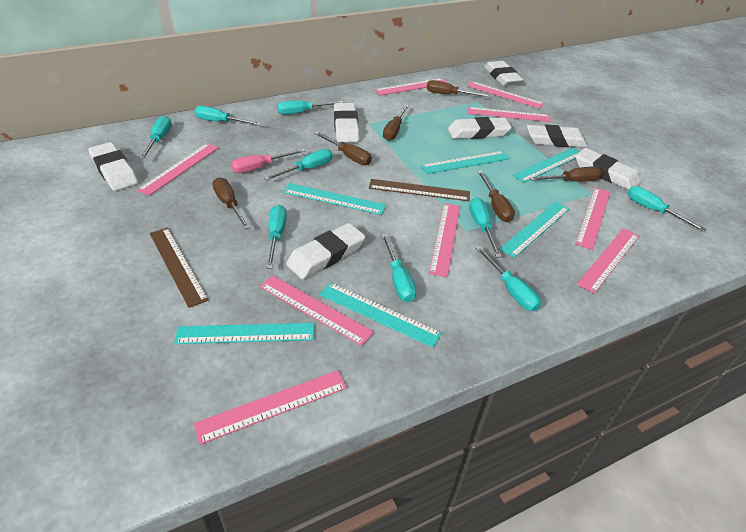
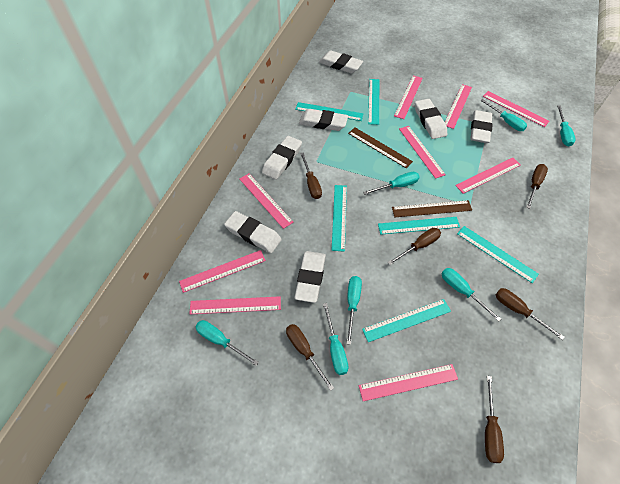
pink screwdriver: 1 -> 0
turquoise screwdriver: 9 -> 7

